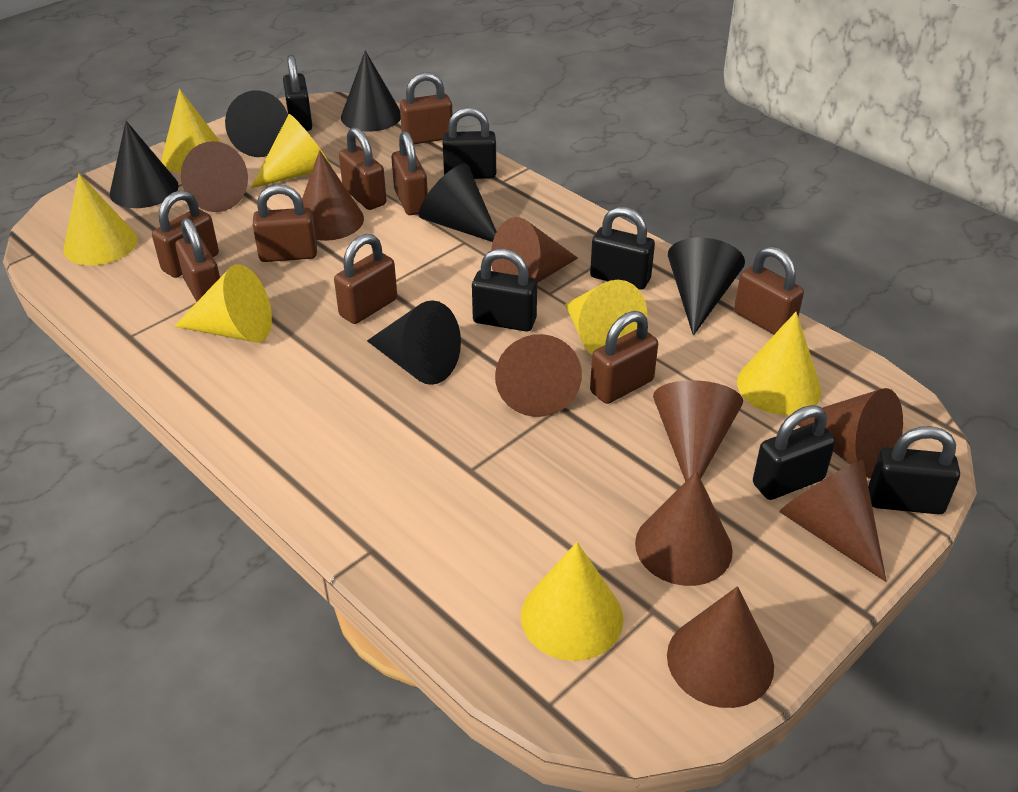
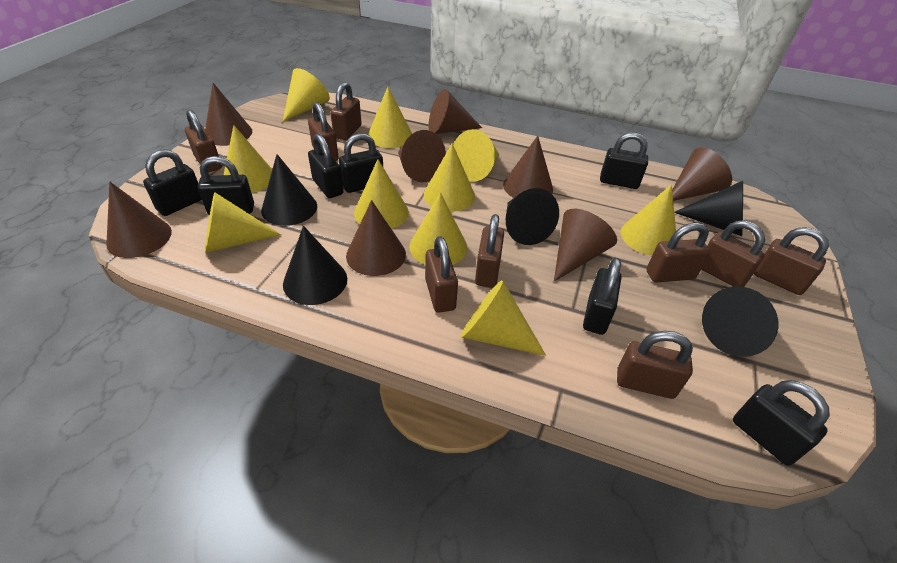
black cone: 6 -> 5
black padlock: 6 -> 7
brown cone: 9 -> 8
yellow cone: 7 -> 10

